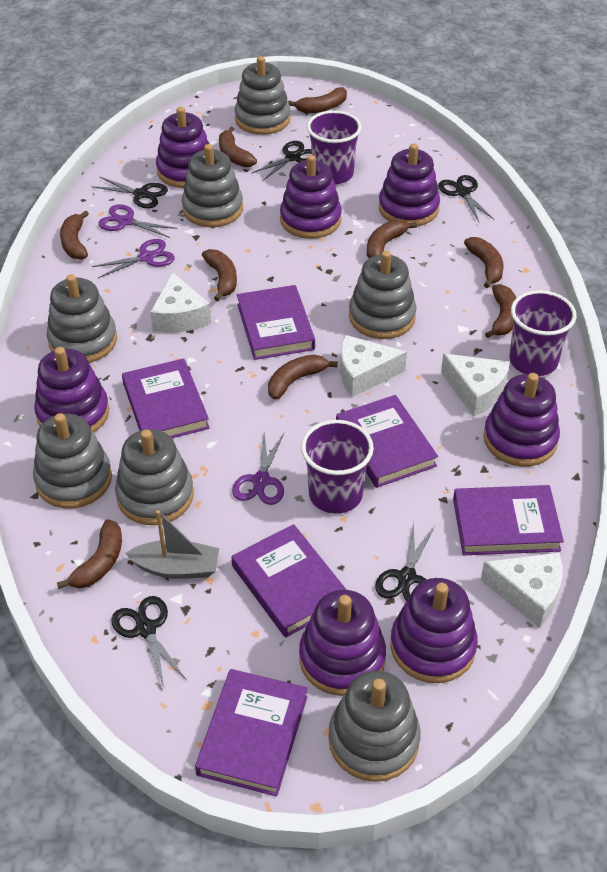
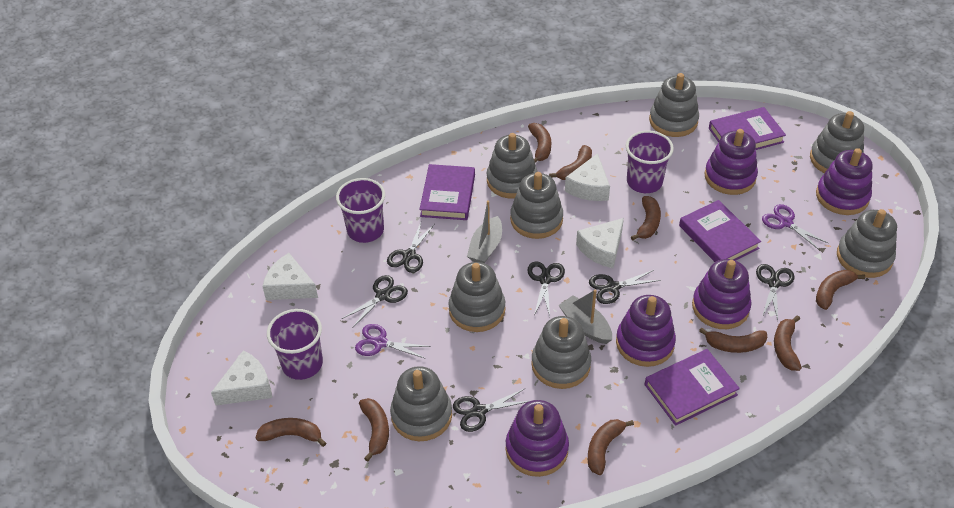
black scissors: 5 -> 6
grey boat: 1 -> 2
grey stacking toy: 7 -> 8
purple book: 6 -> 4
purple scissors: 3 -> 2
purple stacking toy: 7 -> 5

